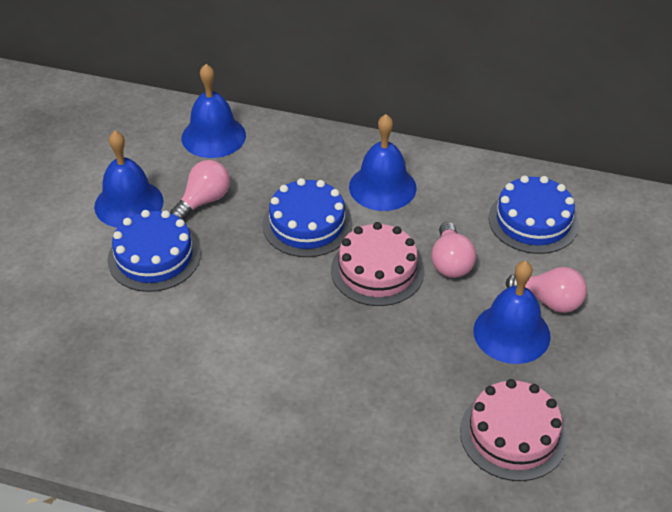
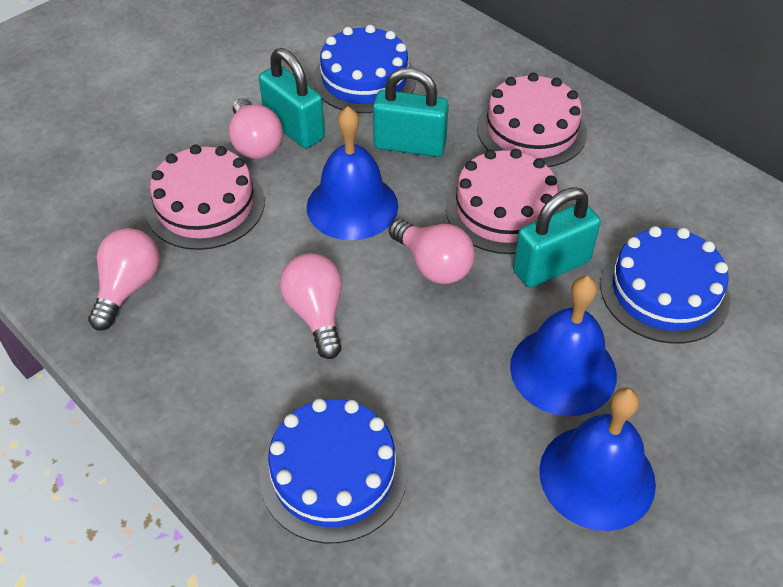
blue bell: 4 -> 3
pink cake: 2 -> 3
pink light bulb: 3 -> 4
turquoise padlock: 0 -> 3

